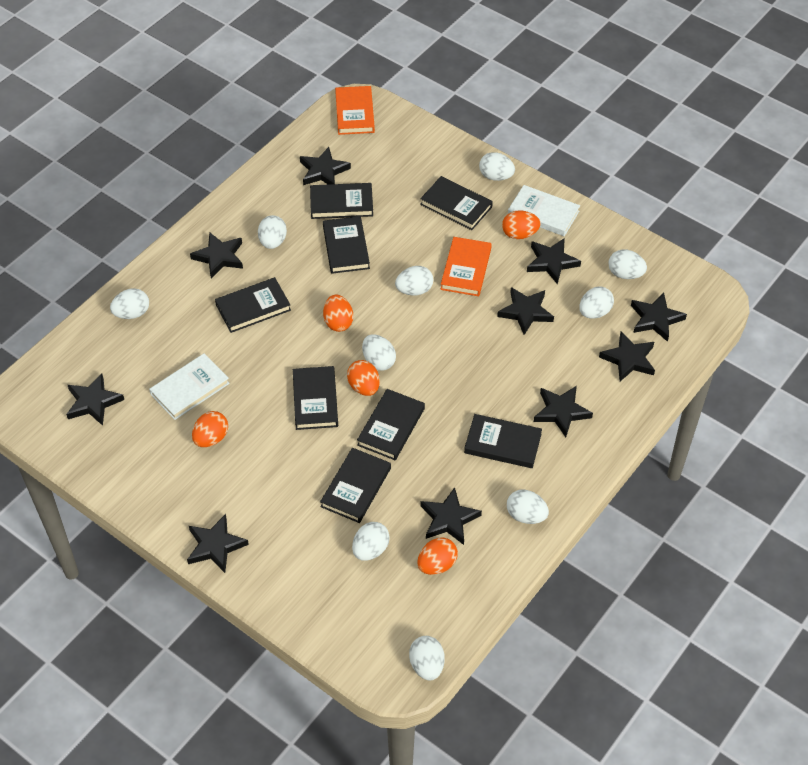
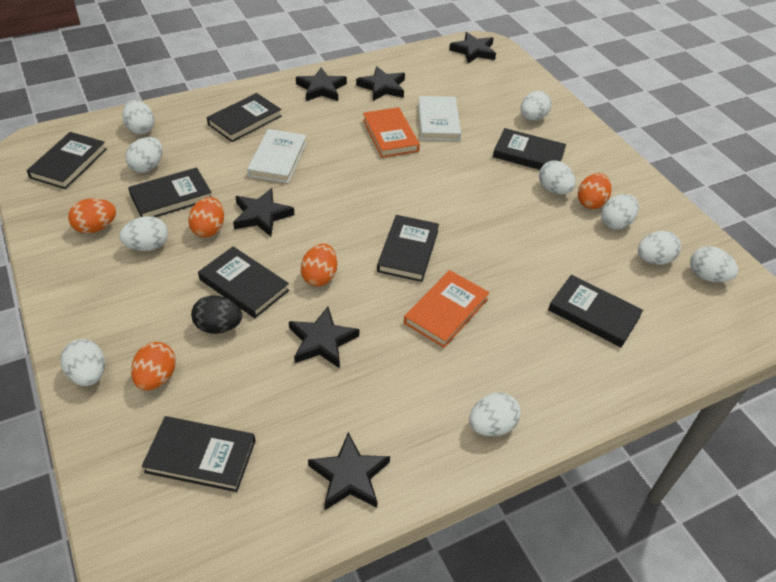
black egg: 0 -> 1
black star: 10 -> 6

